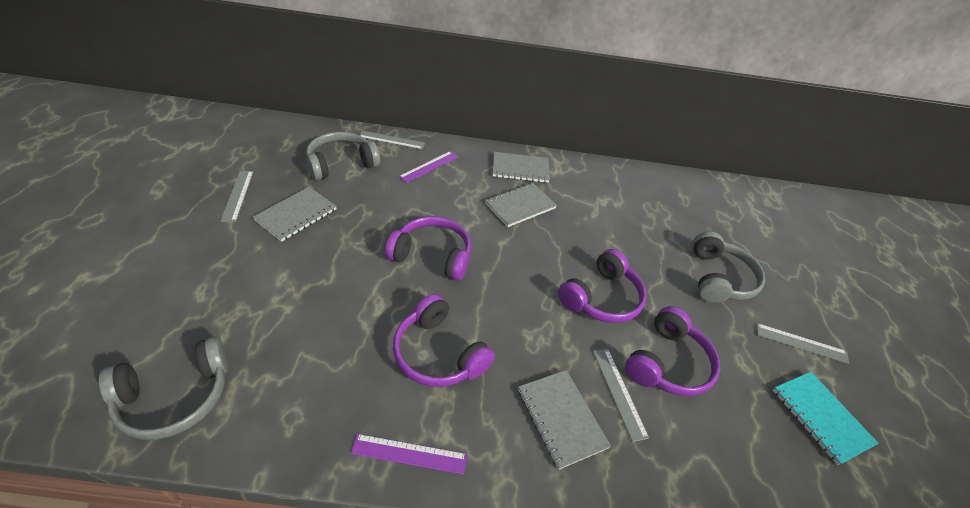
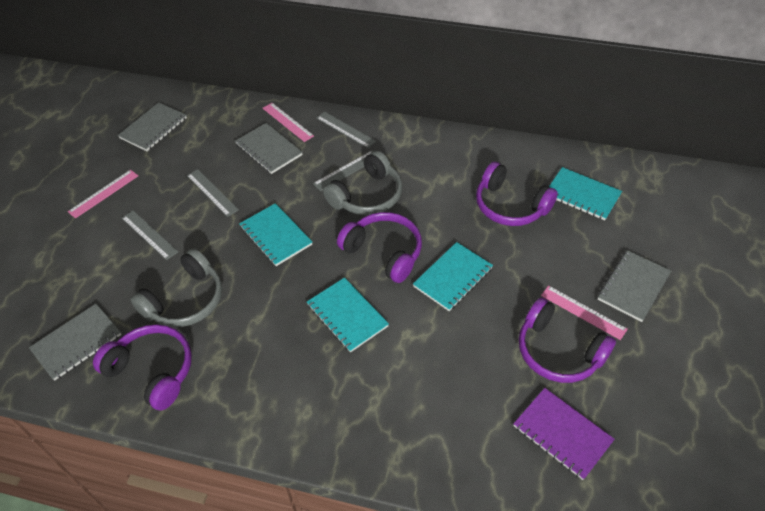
grey headphones: 3 -> 2
pink ruler: 0 -> 3
purple notebook: 0 -> 1
purple ruler: 2 -> 0
turquoise notebook: 1 -> 4

